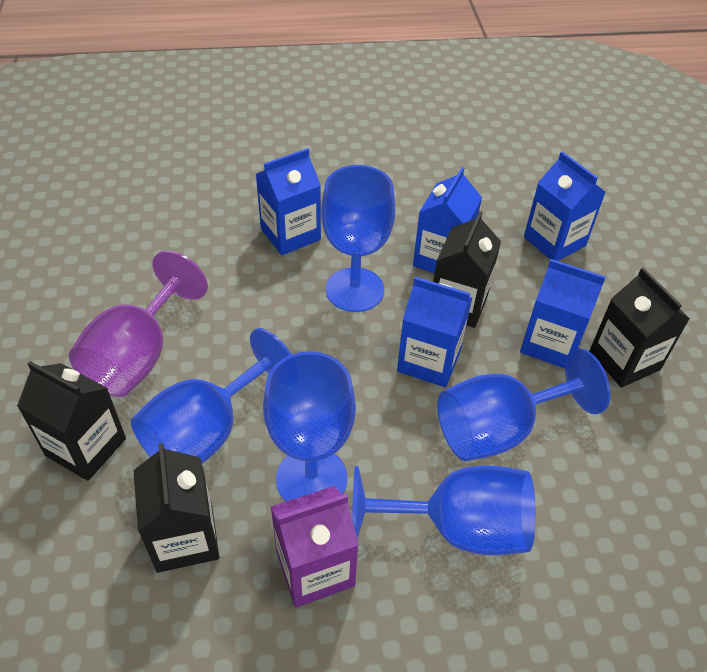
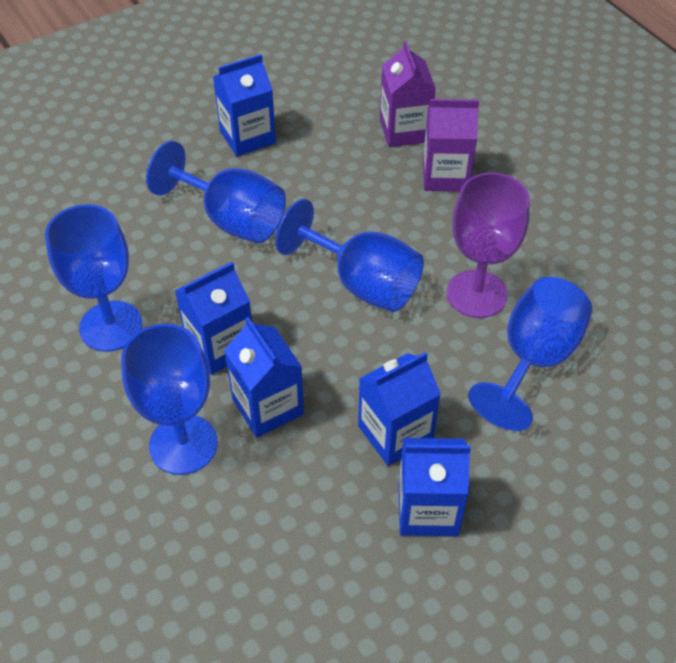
black carton: 4 -> 0
purple carton: 1 -> 2

